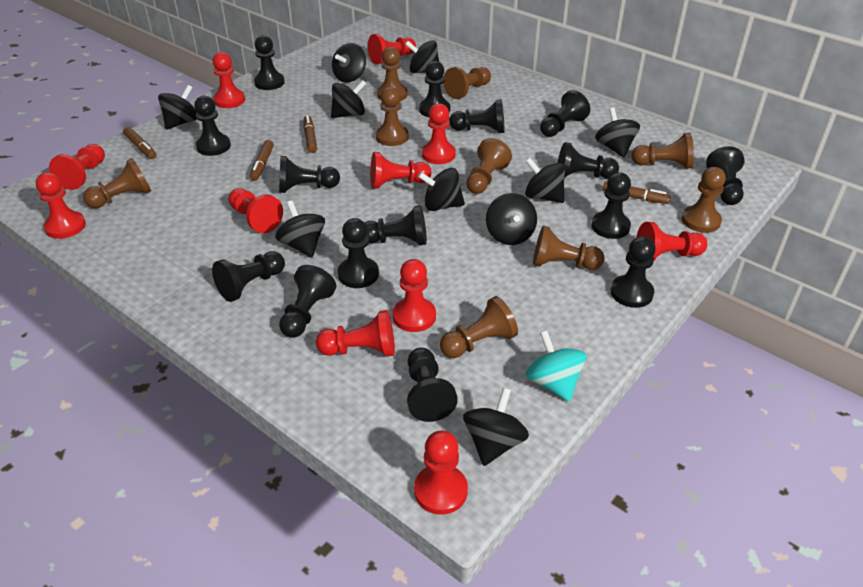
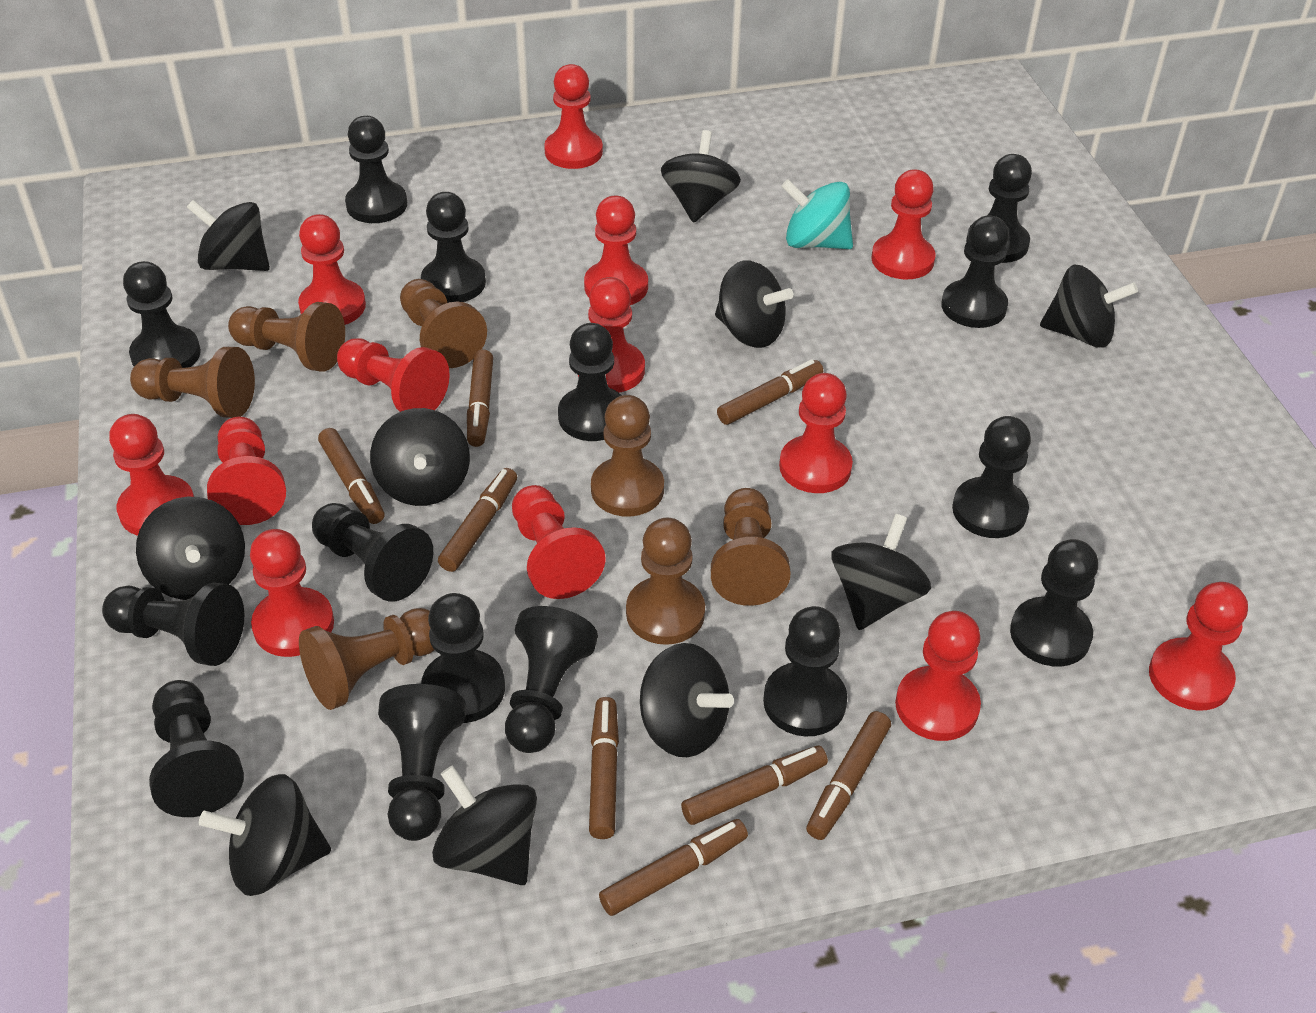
brown marker: 4 -> 8
brown pawn: 9 -> 7
red pawn: 11 -> 13

